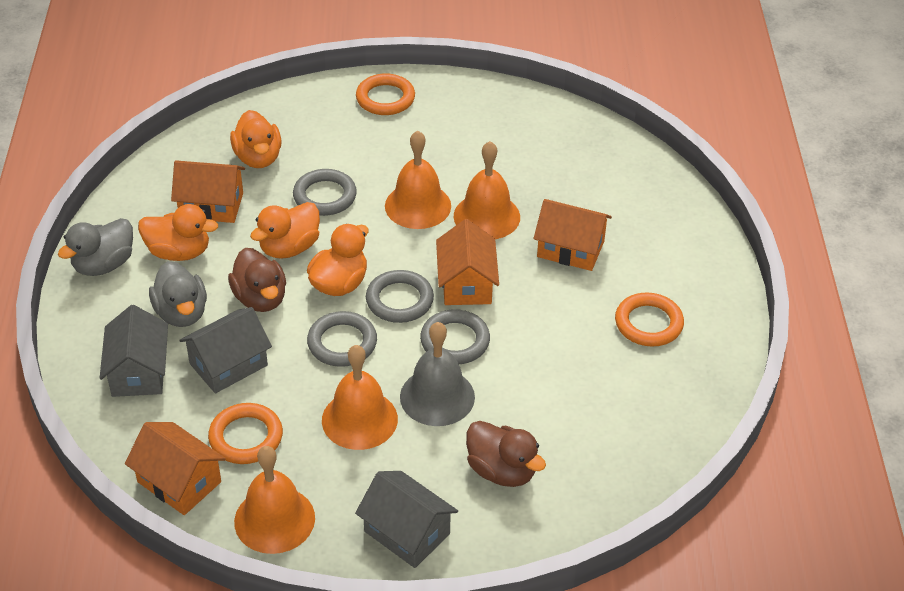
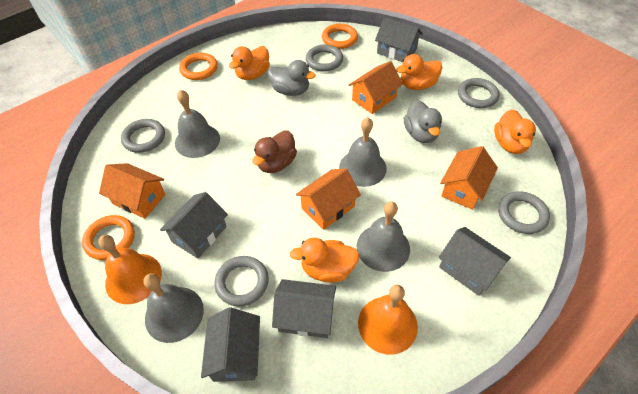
brown duck: 2 -> 1
grey bell: 1 -> 4
grey house: 3 -> 5
grey ring: 4 -> 5
orange bell: 4 -> 2

